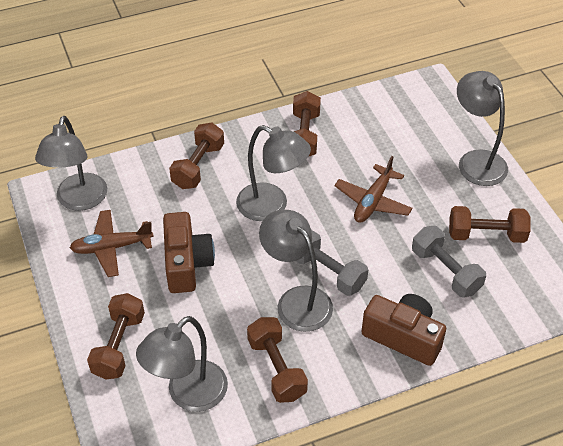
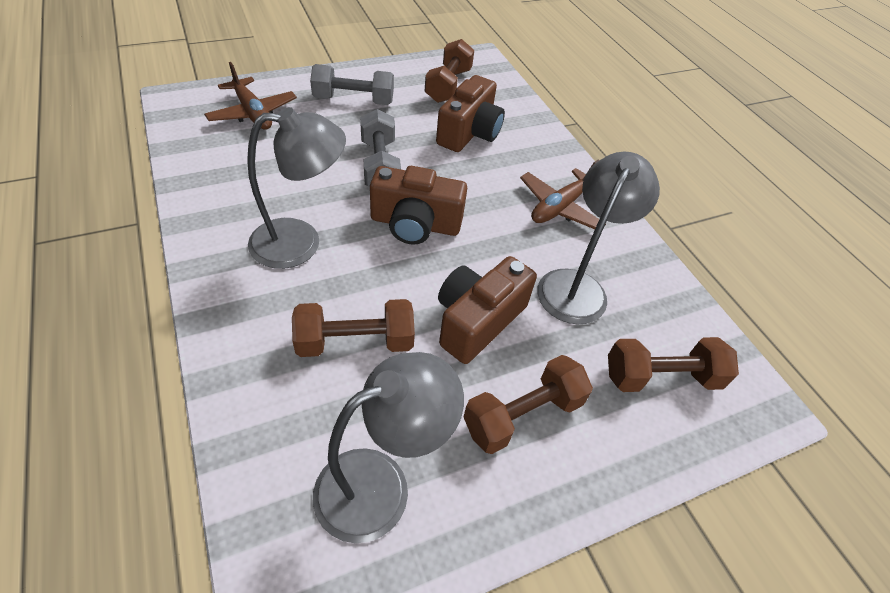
brown camera: 2 -> 3
brown dumbbell: 5 -> 4
grey lamp: 5 -> 3

